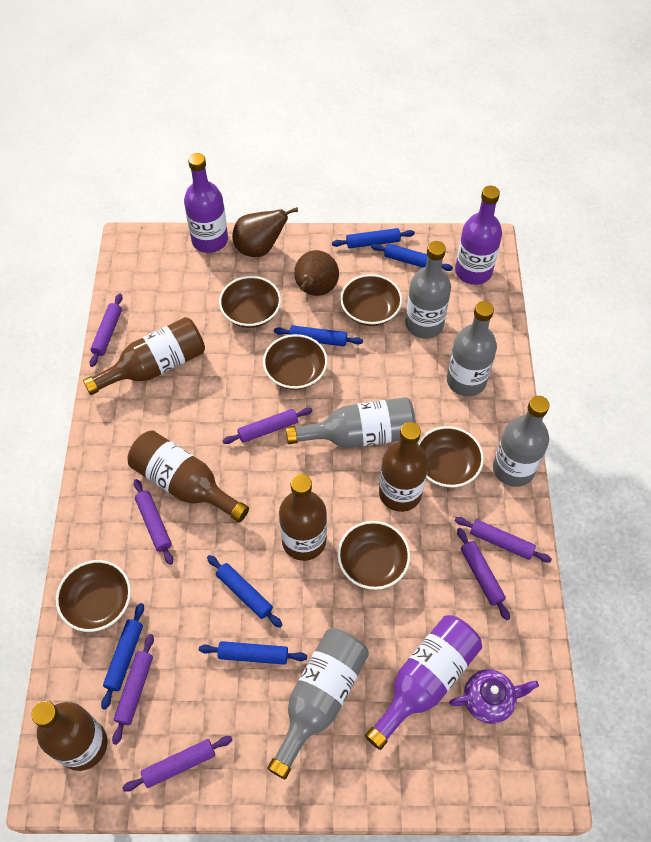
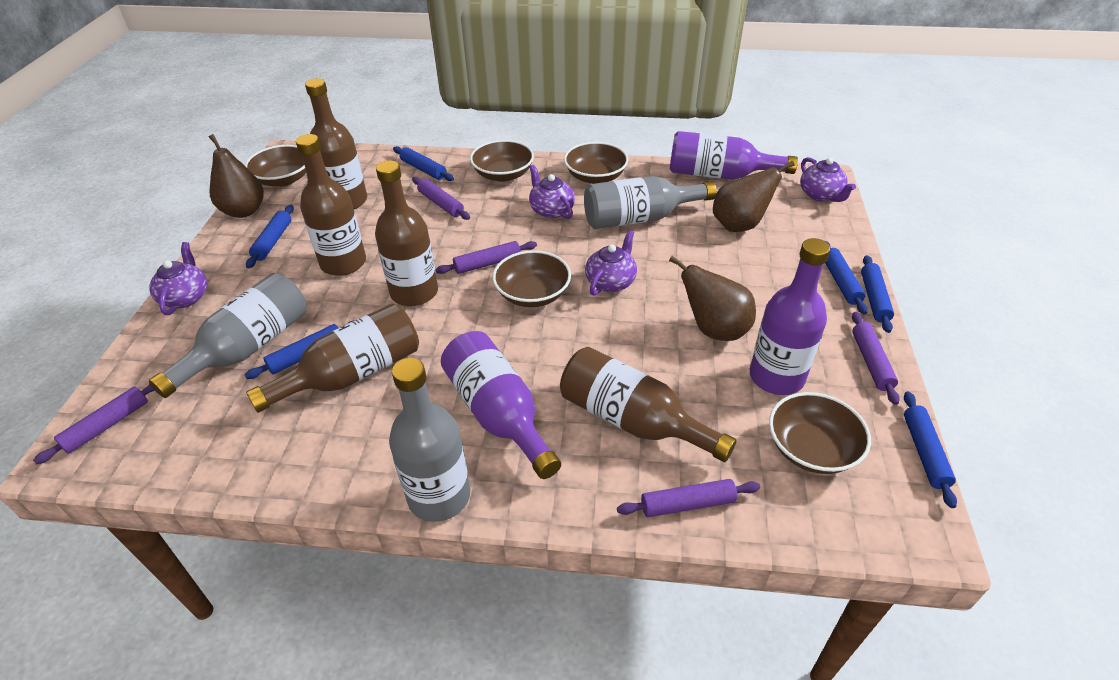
brown bowl: 6 -> 5
brown pear: 2 -> 3
grey bottle: 5 -> 3
purple rolling pin: 7 -> 5
purple teapot: 1 -> 4

